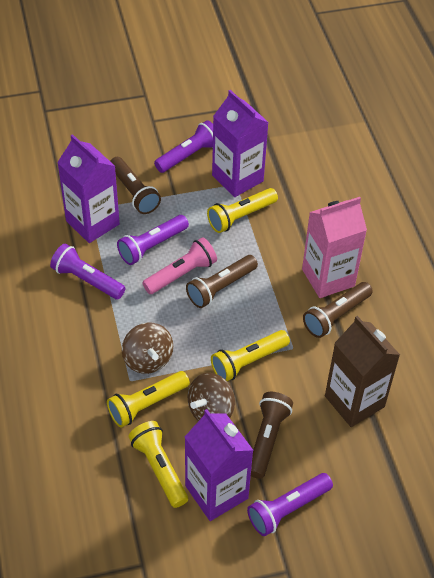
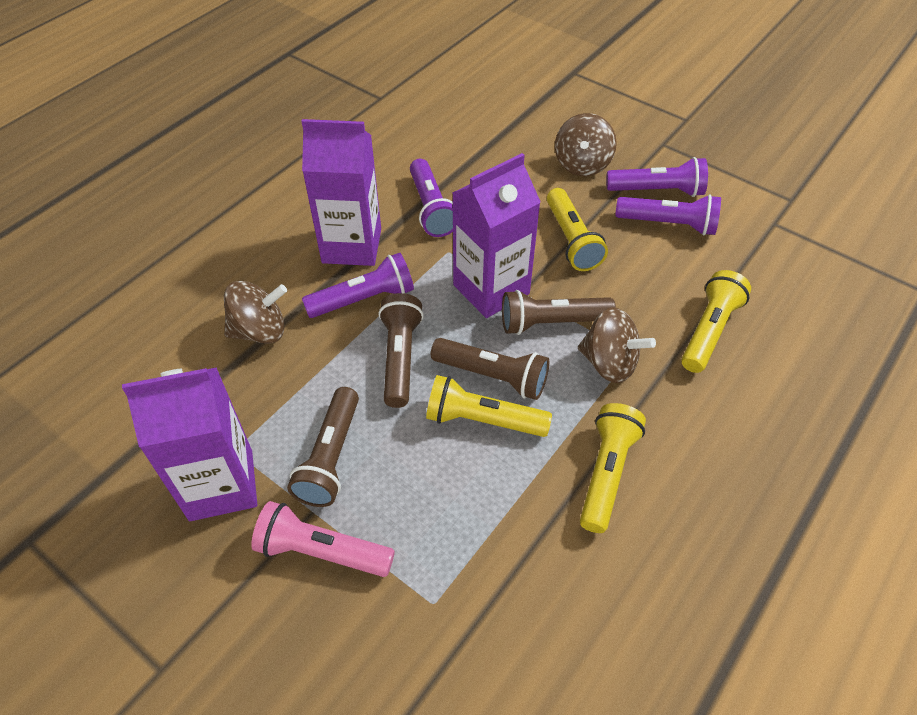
brown carton: 1 -> 0
brown spinning top: 2 -> 3
pink carton: 1 -> 0

